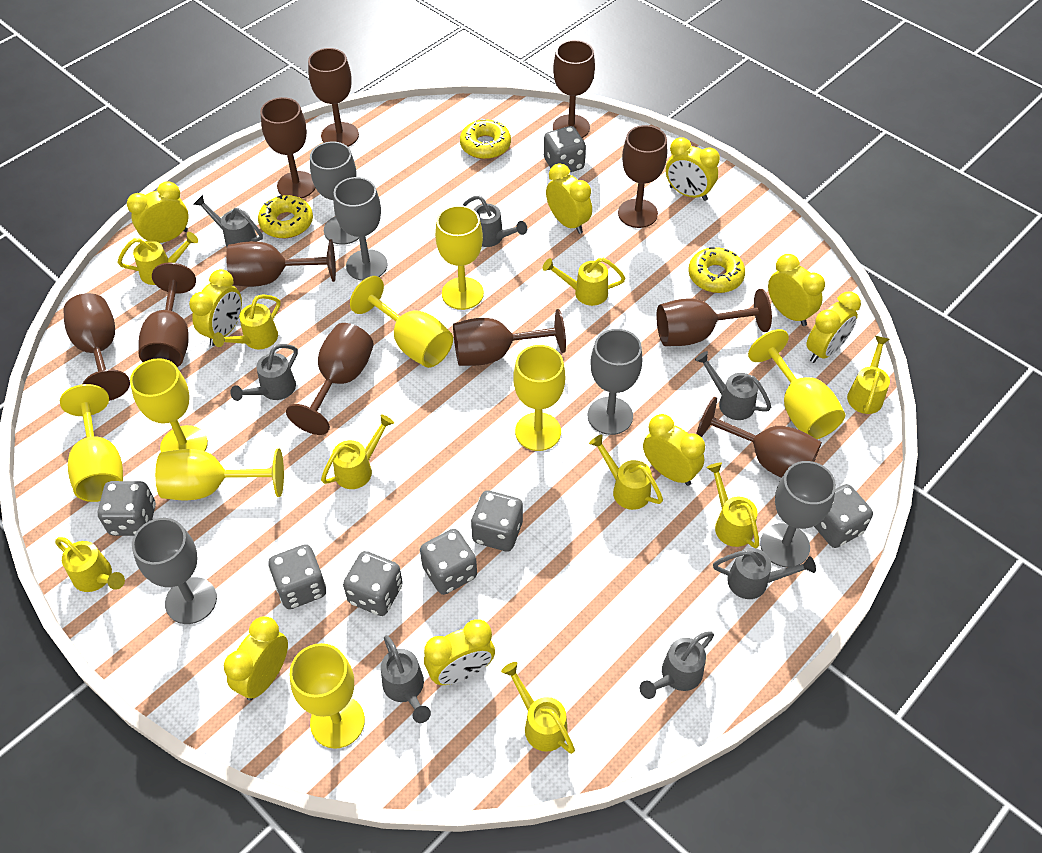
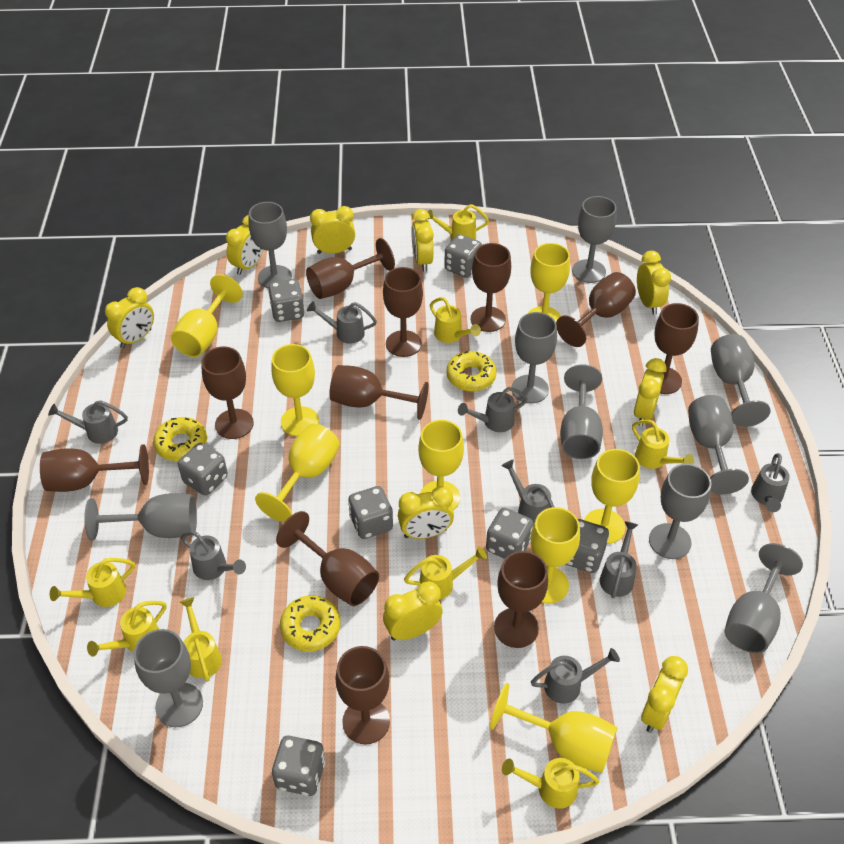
grey goblet: 5 -> 10
grey watering can: 7 -> 8
yellow watering can: 9 -> 8

